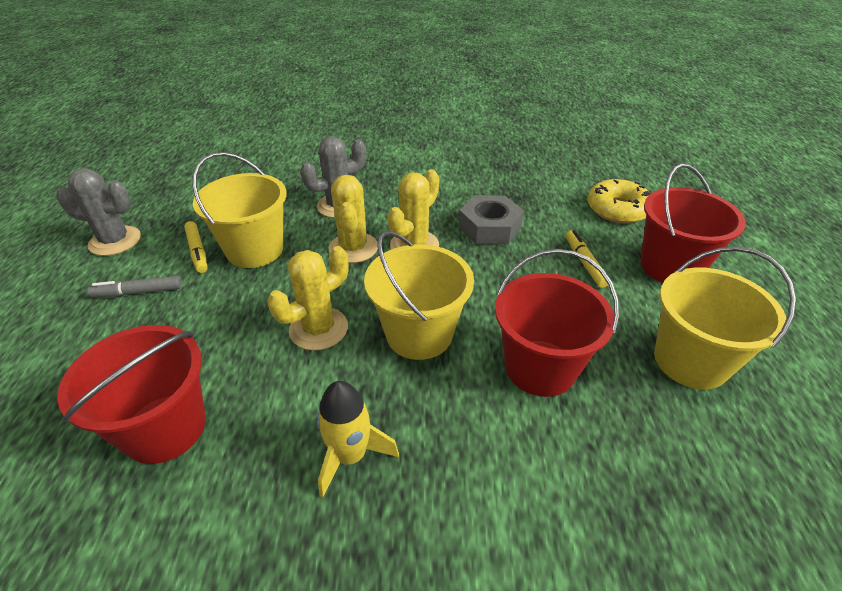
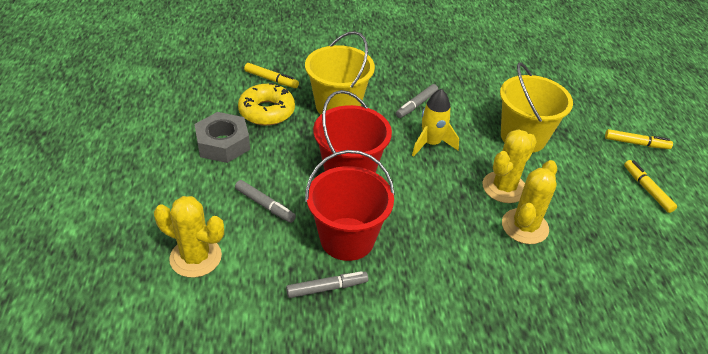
grey cactus: 2 -> 0
grey marker: 1 -> 3
red bucket: 3 -> 2
yellow bucket: 3 -> 2
yellow marker: 2 -> 3

